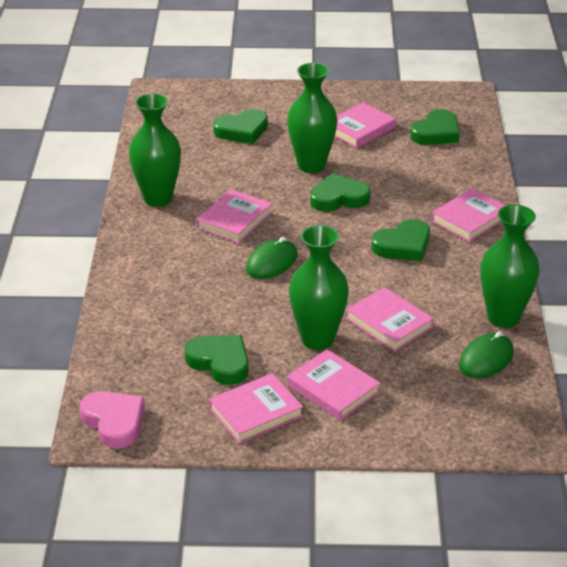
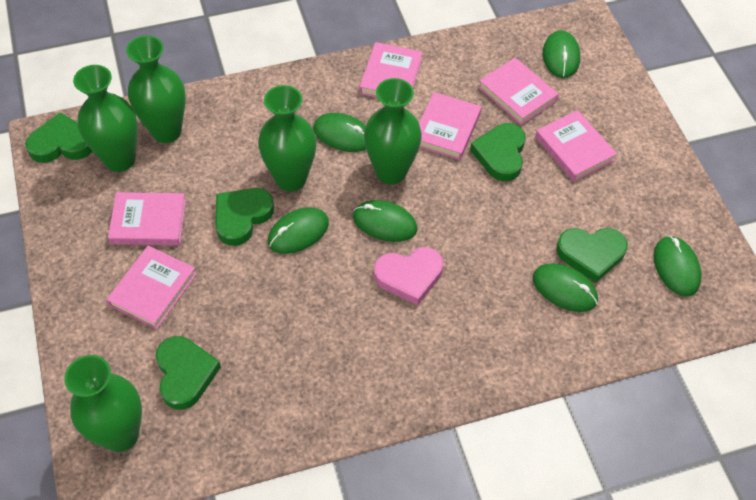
green mouse: 2 -> 6
green vase: 4 -> 5

